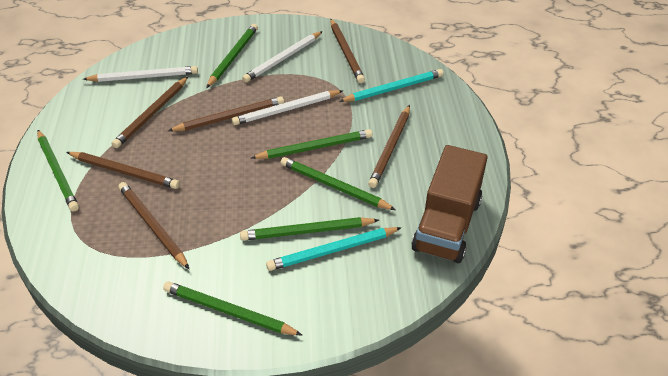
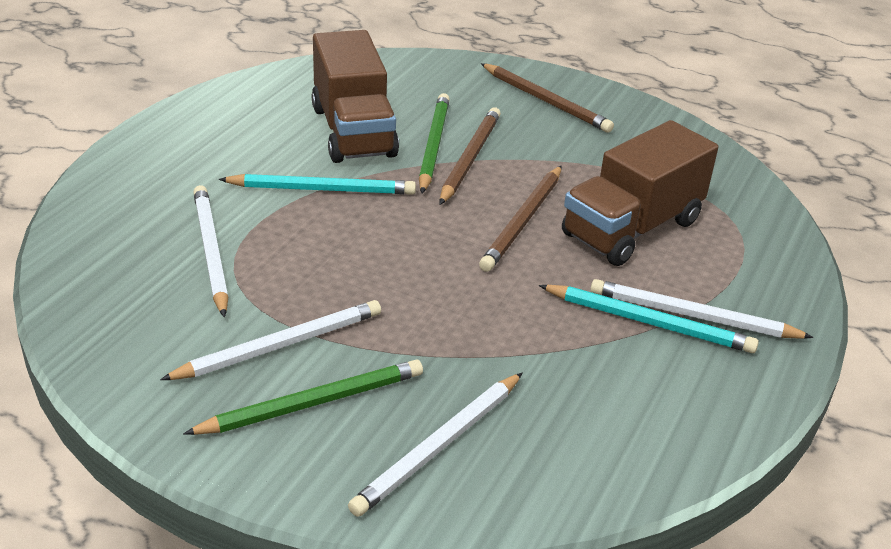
brown pencil: 6 -> 3
brown truck: 1 -> 2
green pencil: 6 -> 2
white pencil: 3 -> 4

